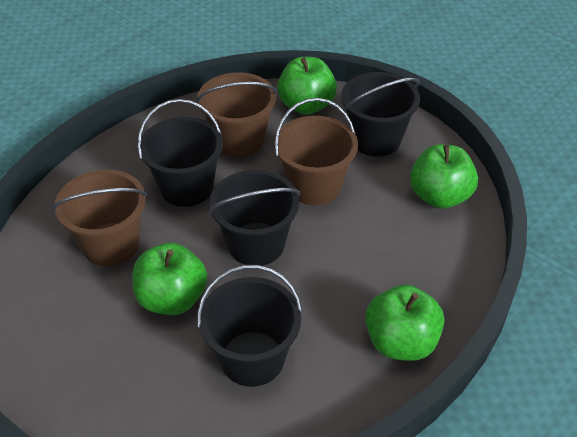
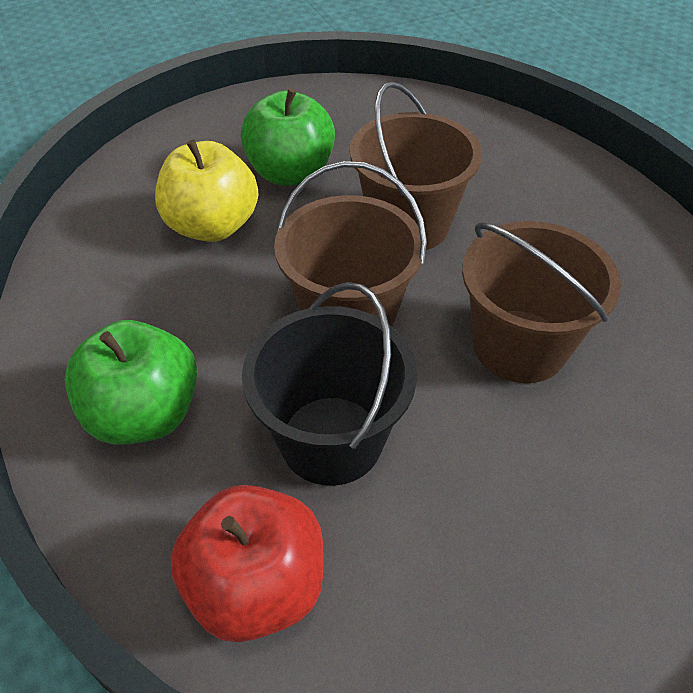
black bucket: 4 -> 1
green apple: 4 -> 2
red apple: 0 -> 1
yellow apple: 0 -> 1

